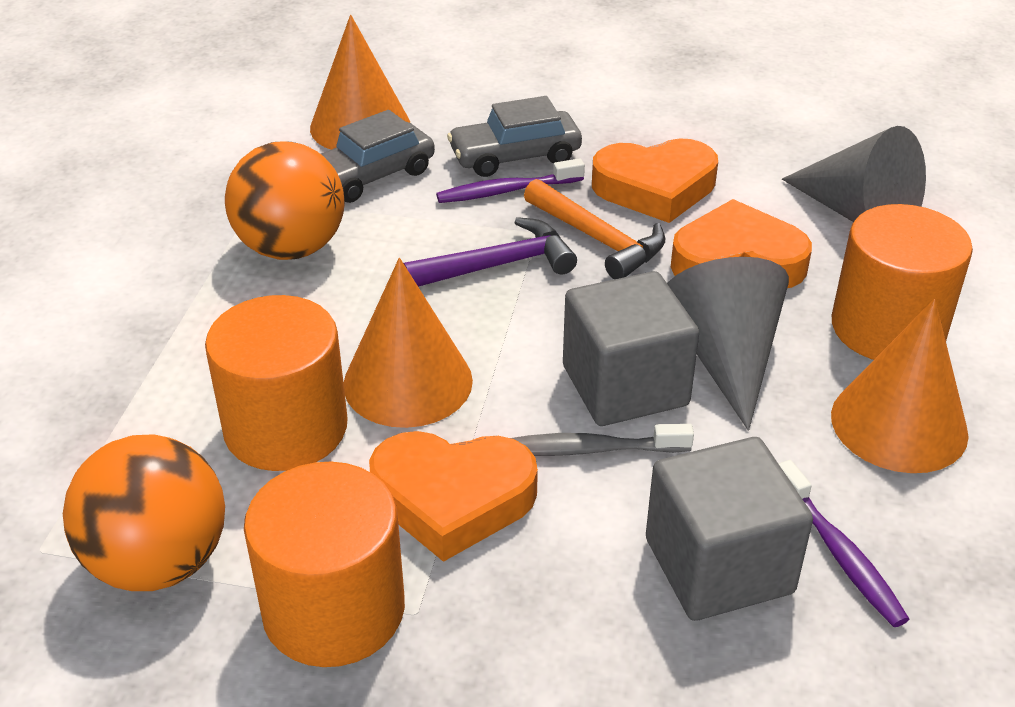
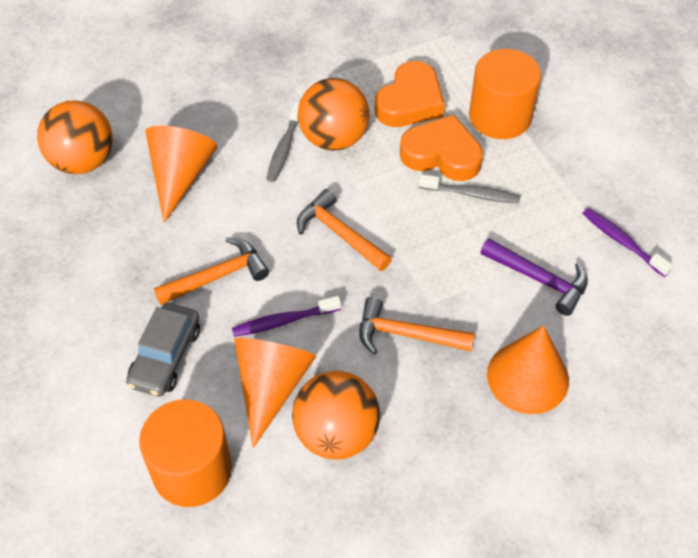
grey car: 2 -> 1
grey cone: 2 -> 0
grey cube: 2 -> 0
grey toothbrush: 1 -> 2
orange ball: 2 -> 3
orange cylinder: 3 -> 2
orange hammer: 1 -> 3
orange heart: 3 -> 2

